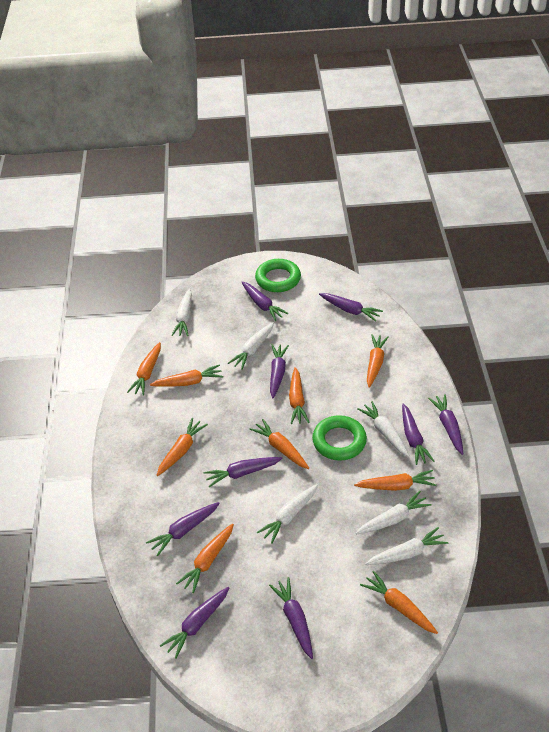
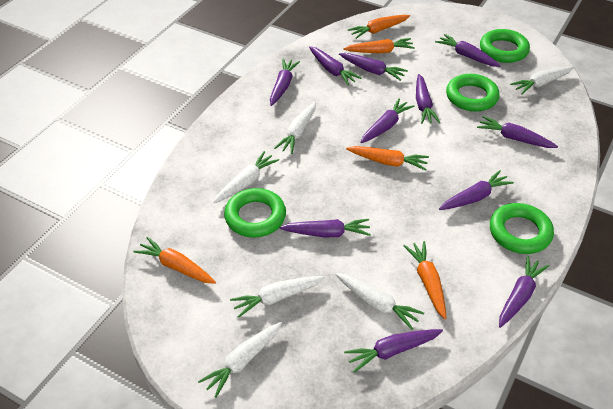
green ring: 2 -> 4
orange carrot: 9 -> 5
purple carrot: 9 -> 11

